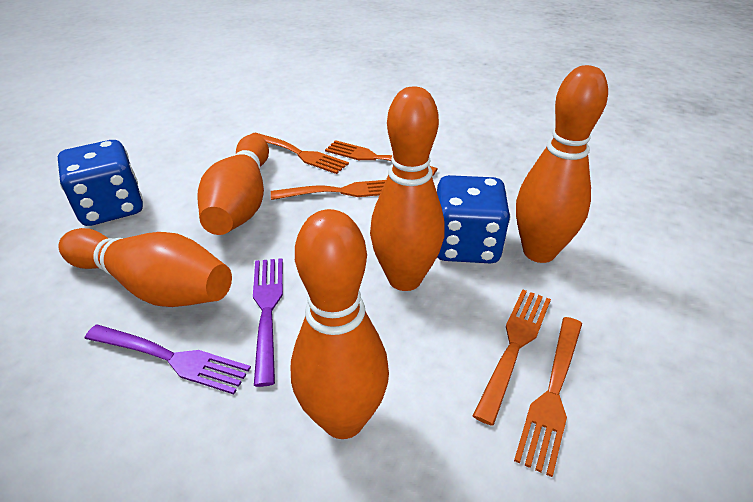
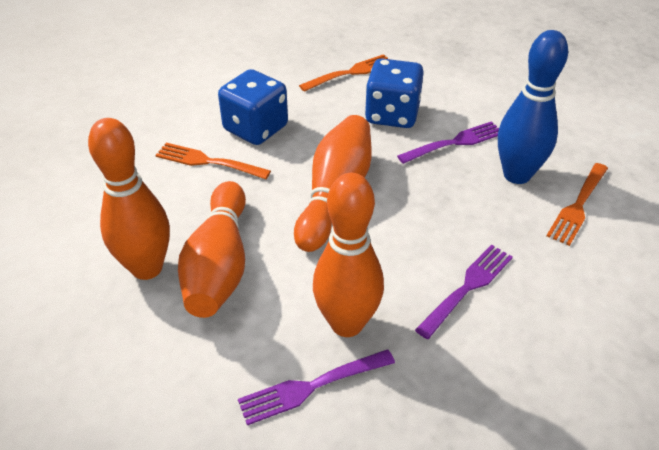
blue bowling pin: 0 -> 1
orange bowling pin: 5 -> 4
orange fork: 5 -> 3
purple fork: 2 -> 3

